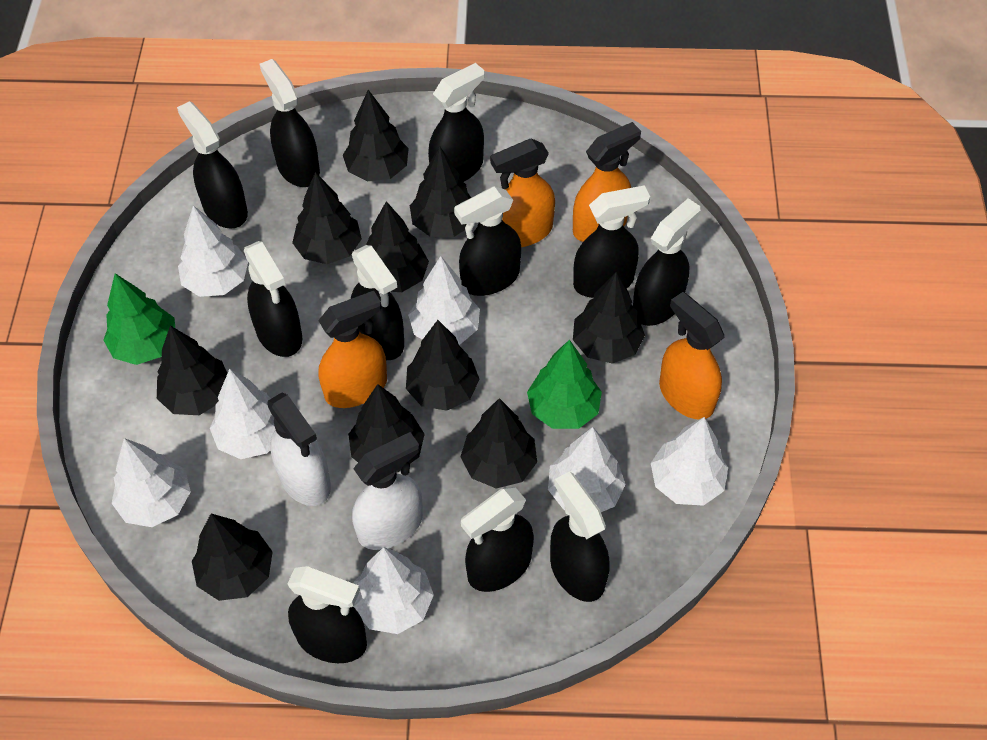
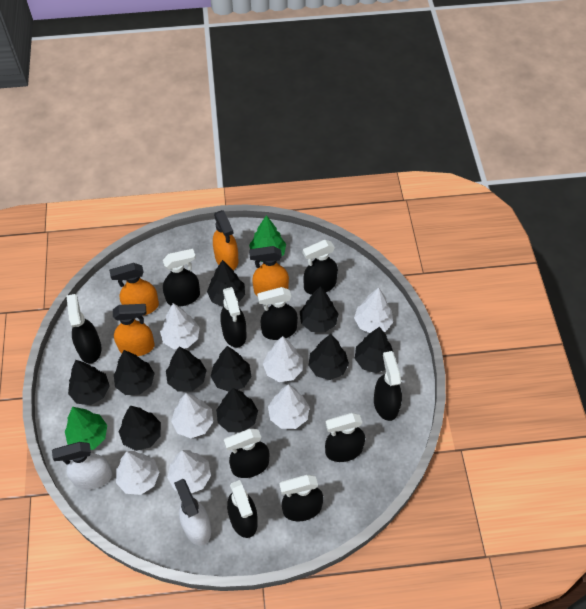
black spray bottle: 11 -> 10

